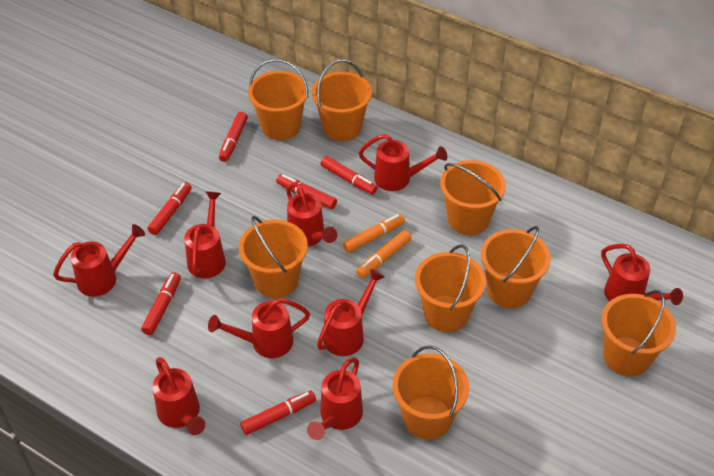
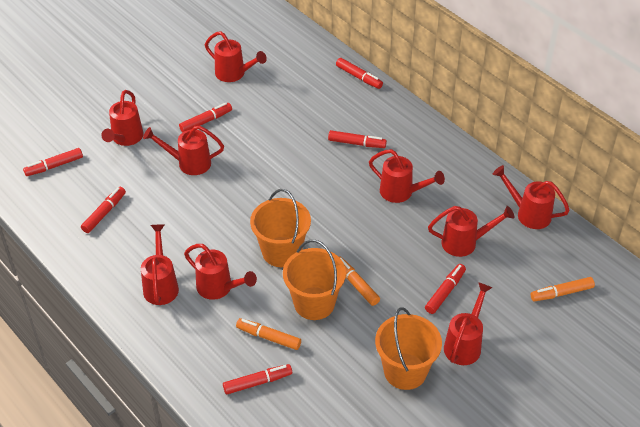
orange bucket: 8 -> 3
orange marker: 2 -> 3
red marker: 6 -> 7

